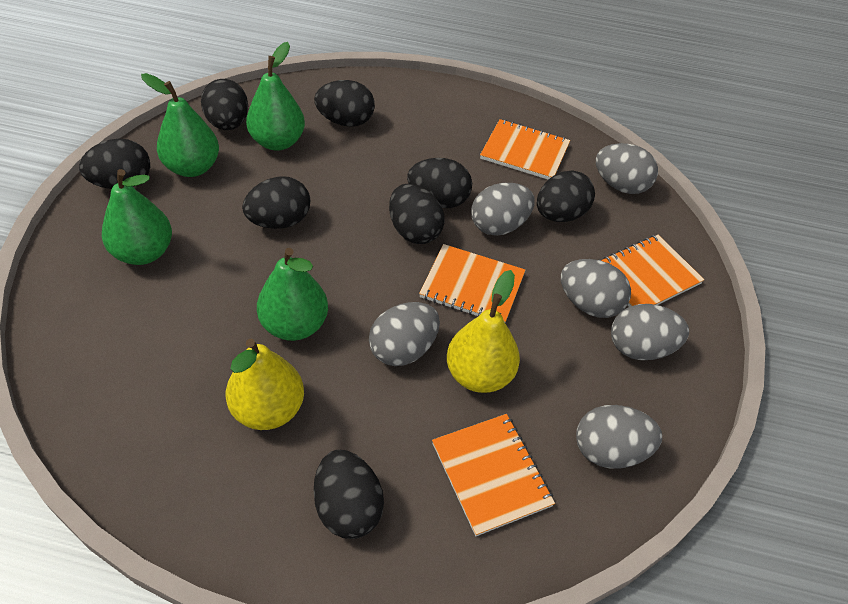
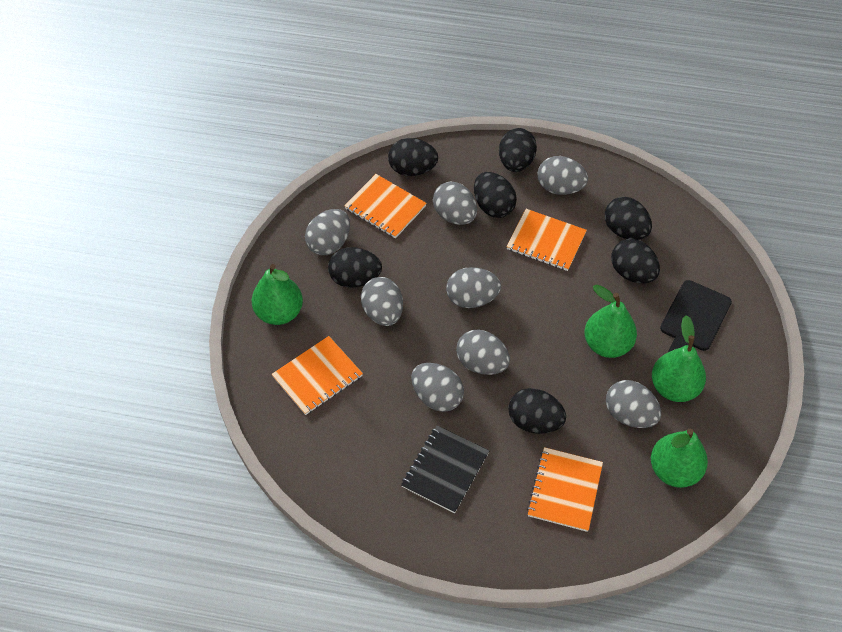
black cutting board: 0 -> 1
black egg: 8 -> 7
black notebook: 0 -> 1
grey egg: 6 -> 8
yellow pear: 2 -> 0

